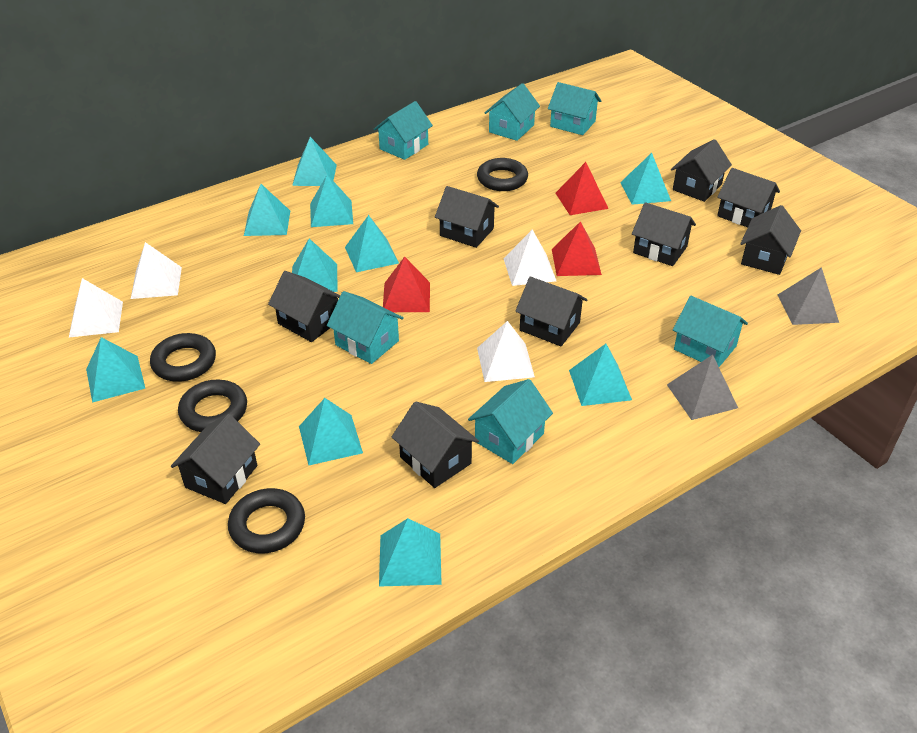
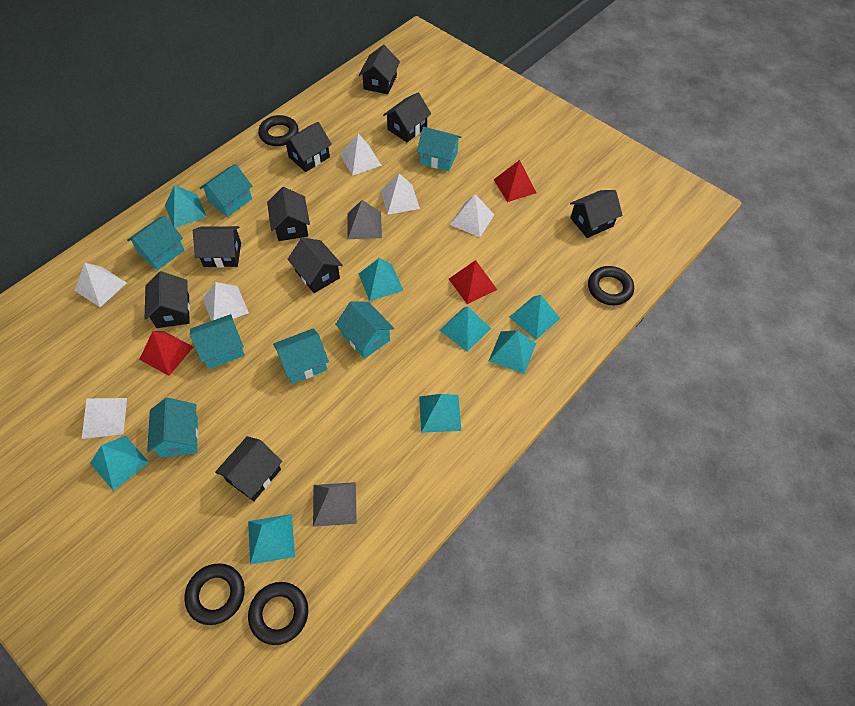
turquoise house: 6 -> 7
turquoise pyramid: 10 -> 8
white pyramid: 4 -> 6

